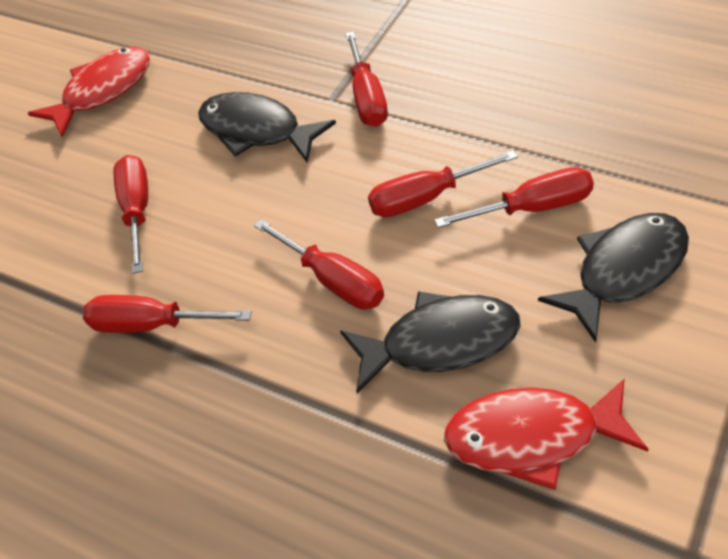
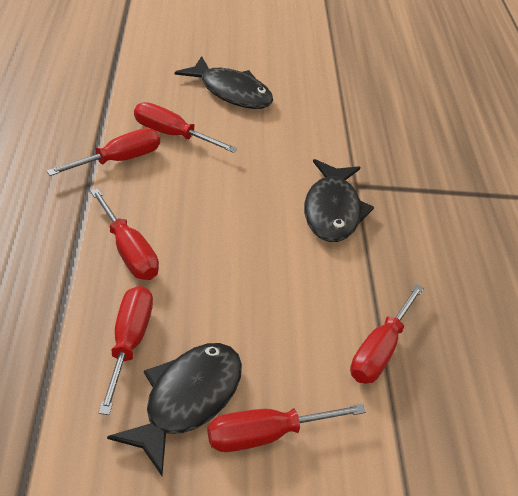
red fish: 2 -> 0

